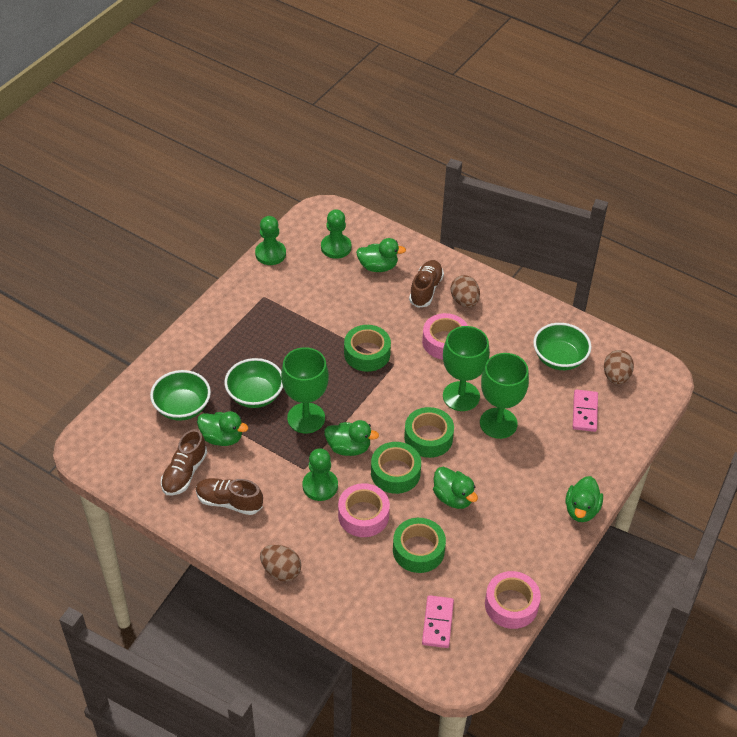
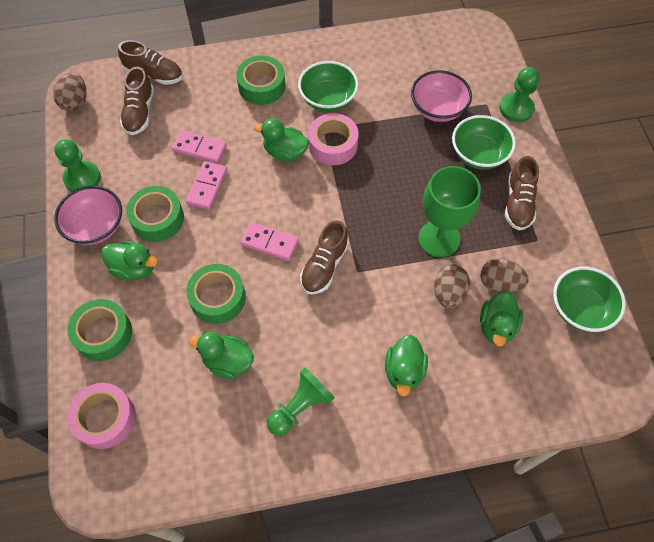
brown shoe: 3 -> 4
green goblet: 3 -> 1
pink bowl: 0 -> 2
pink domino: 2 -> 3
pink tape: 3 -> 2

